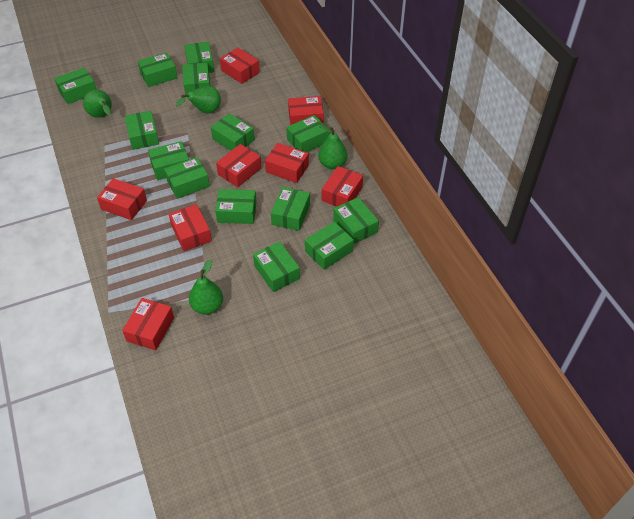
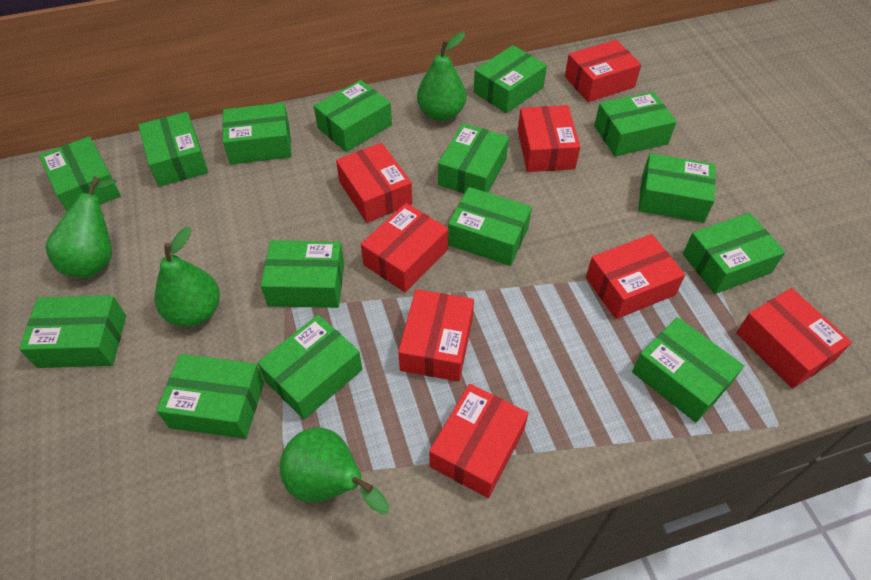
green box: 14 -> 15

